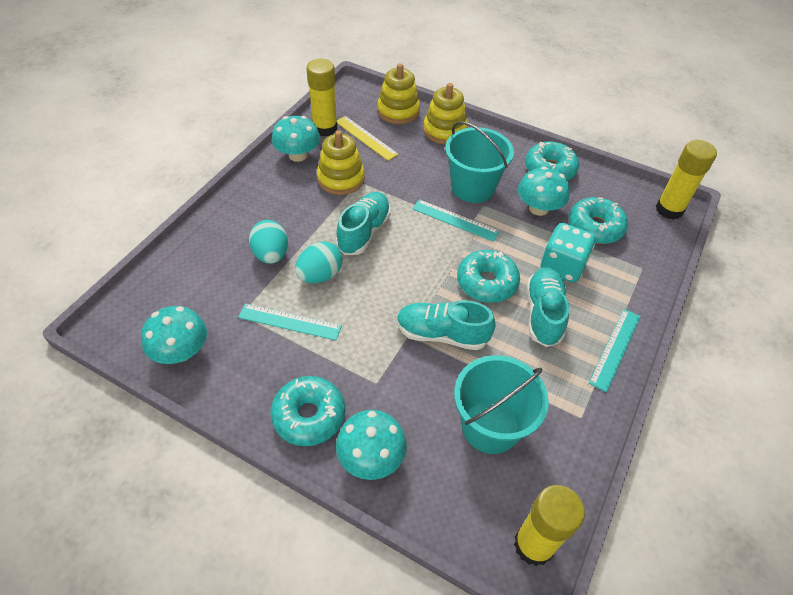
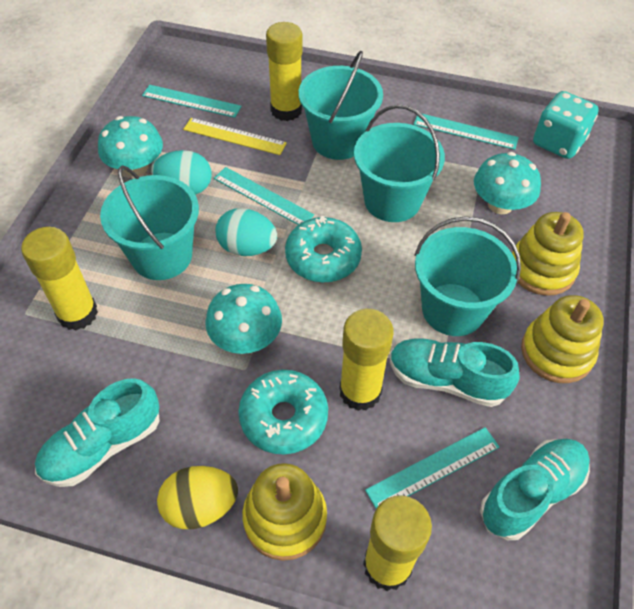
turquoise bucket: 2 -> 4
turquoise donut: 4 -> 2
turquoise mushroom: 4 -> 3
turquoise ruler: 3 -> 4
yellow egg: 0 -> 1
yellow glue stick: 3 -> 4

